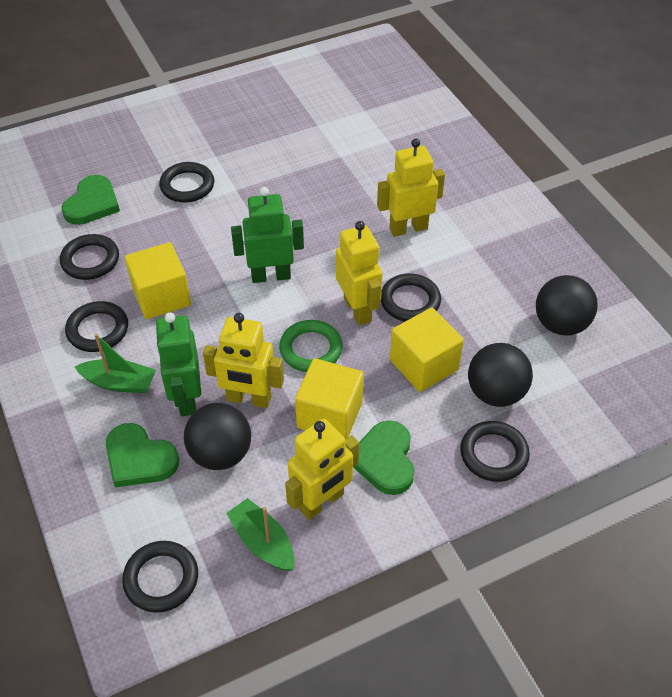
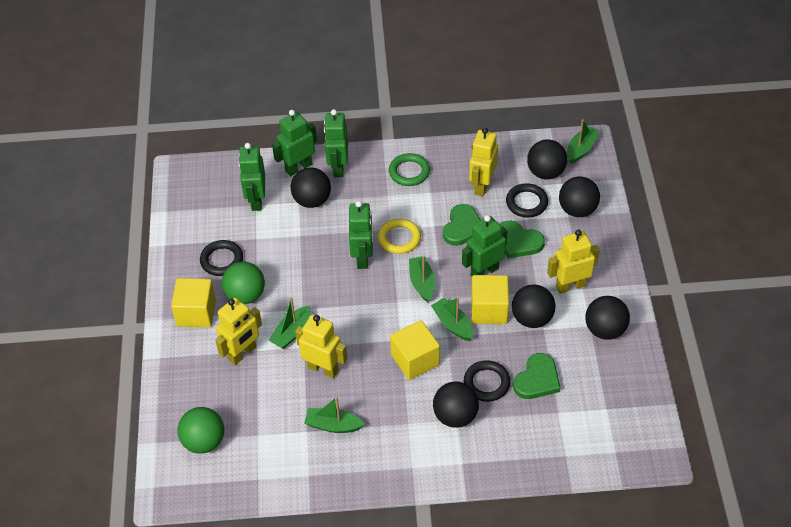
black ball: 3 -> 6
black ring: 6 -> 3
green ball: 0 -> 2
green boat: 2 -> 5
green robot: 2 -> 5
yellow ring: 0 -> 1

